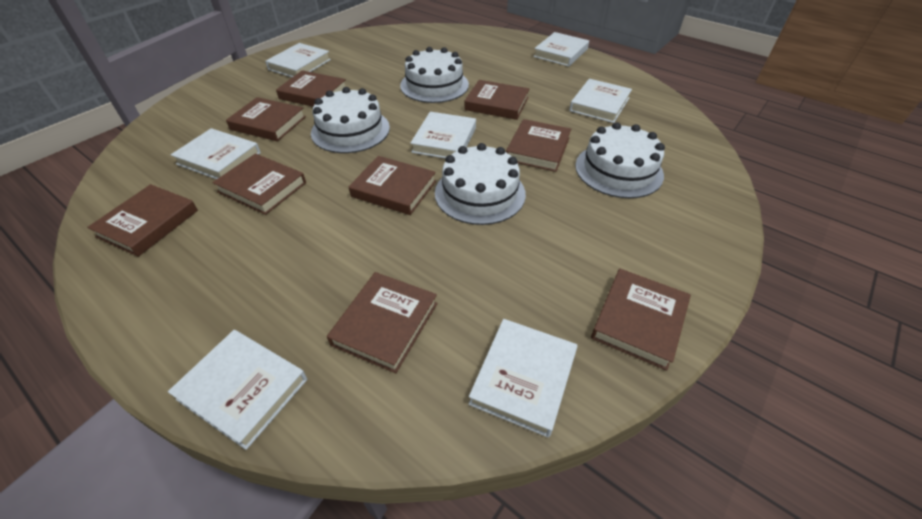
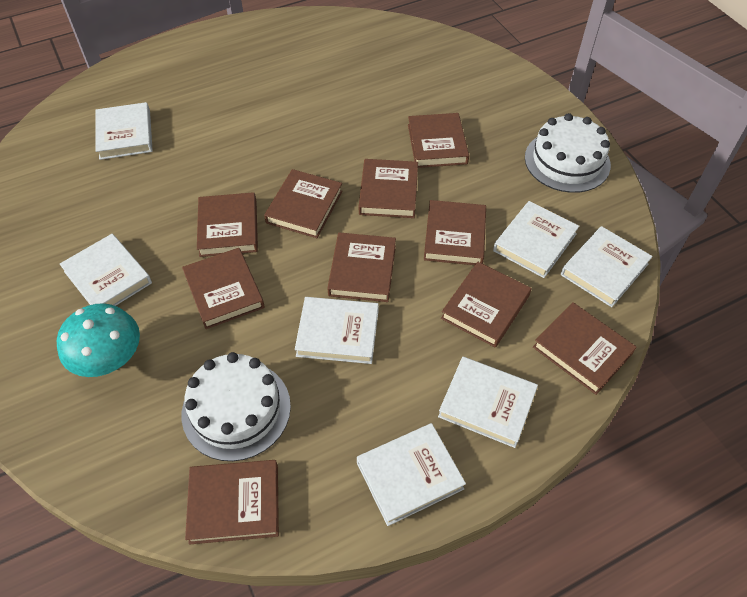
brown book: 9 -> 10
turquoise mushroom: 0 -> 1
white cake: 4 -> 2

